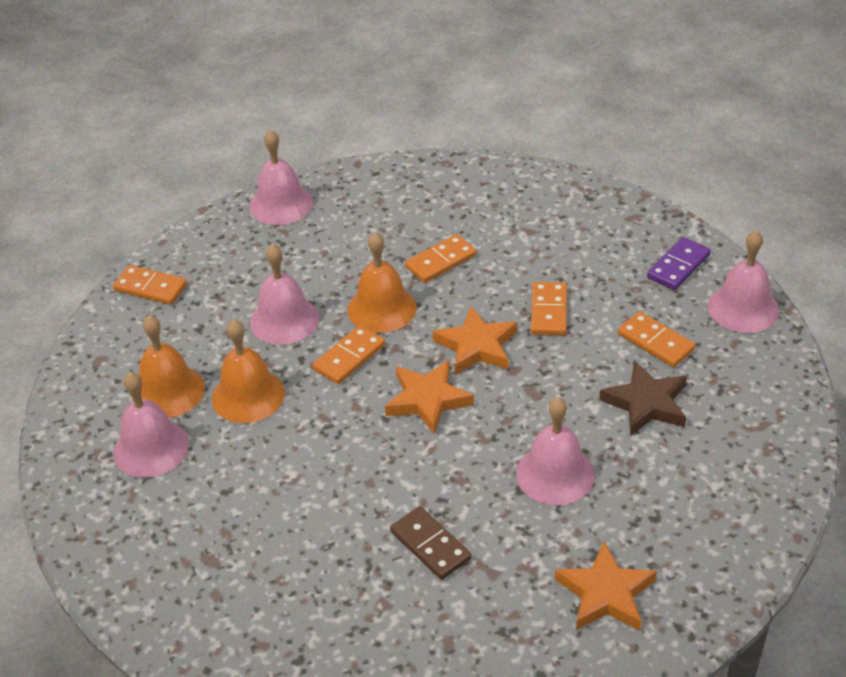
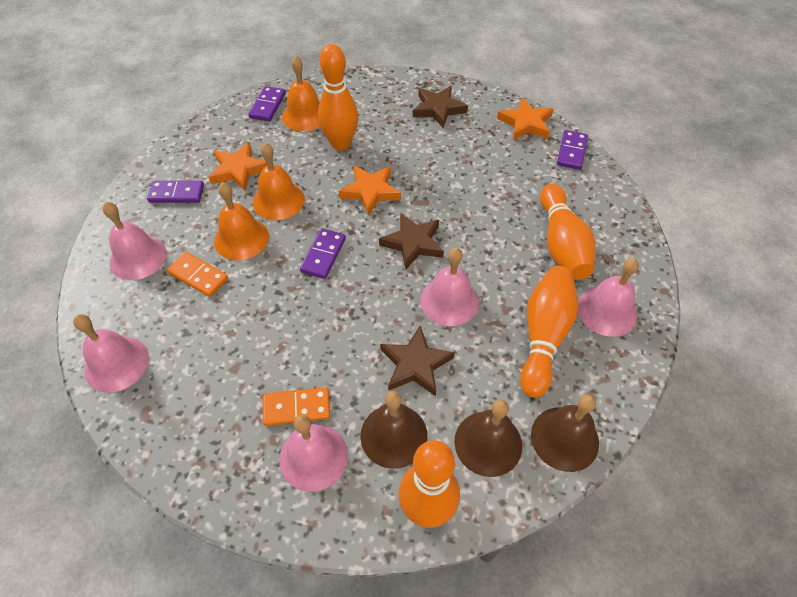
brown bell: 0 -> 3
brown domino: 1 -> 0
brown star: 1 -> 3
orange bowling pin: 0 -> 4
orange domino: 5 -> 2
purple domino: 1 -> 4

